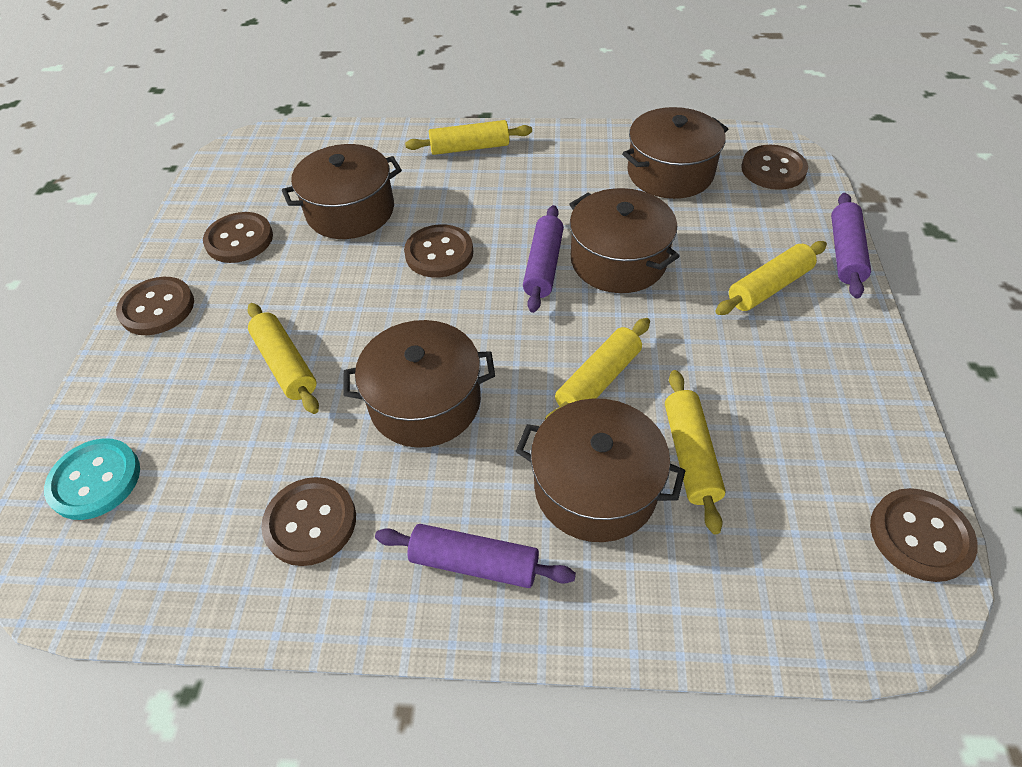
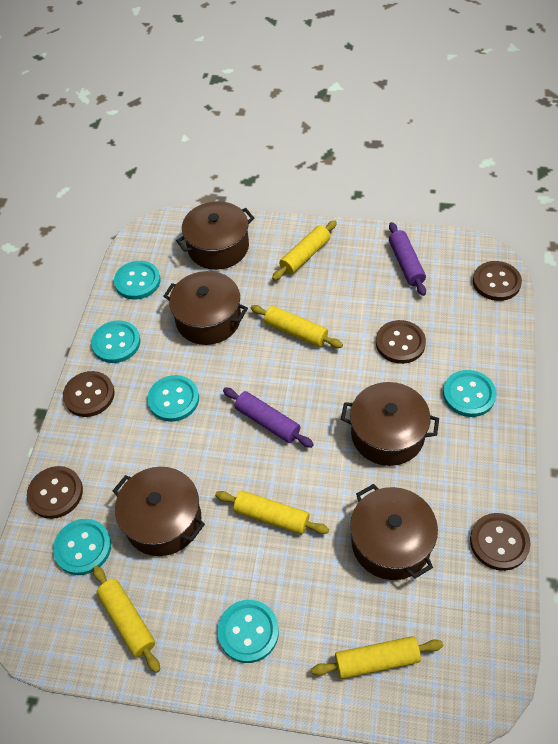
brown button: 6 -> 5
purple rolling pin: 3 -> 2
turquoise button: 1 -> 6

